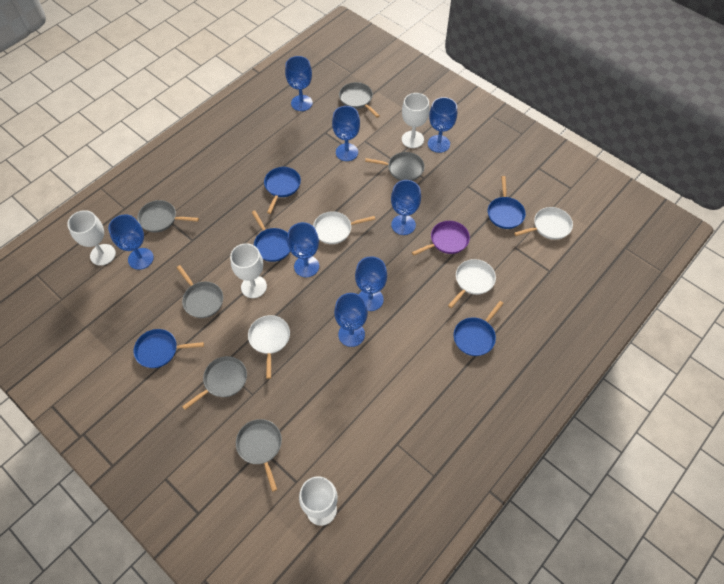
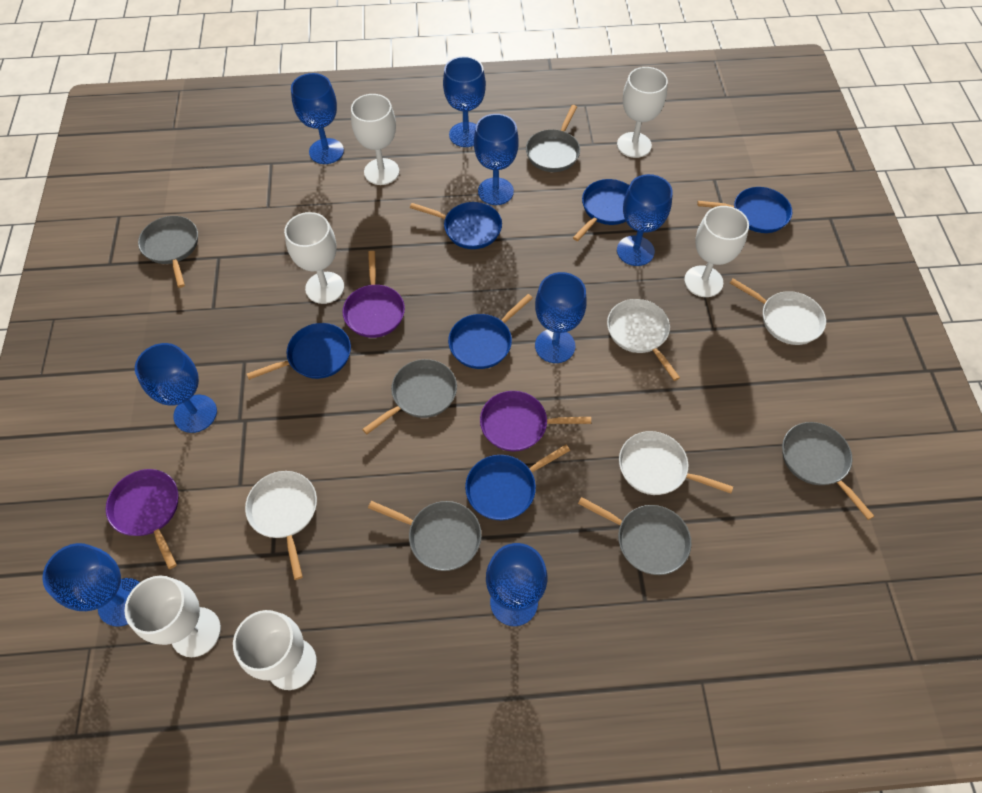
blue pan: 5 -> 6
purple pan: 1 -> 3
white goblet: 4 -> 6

